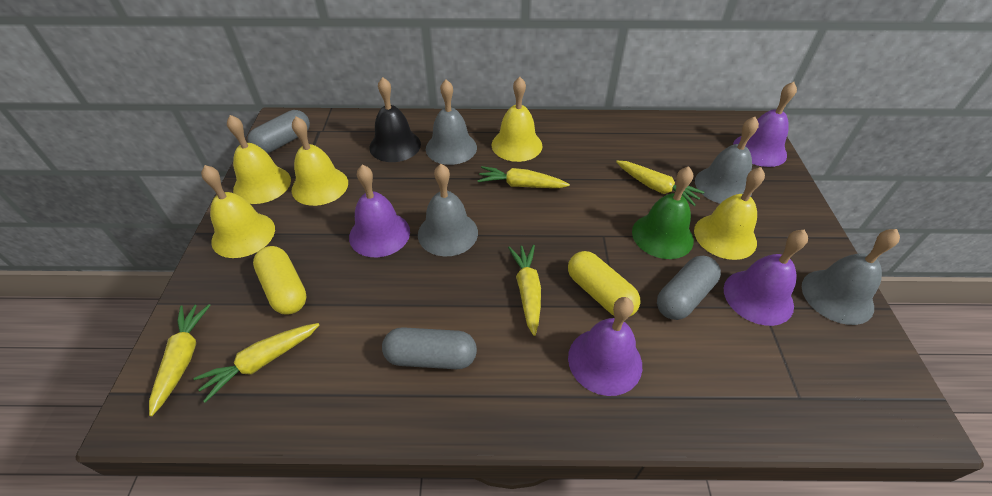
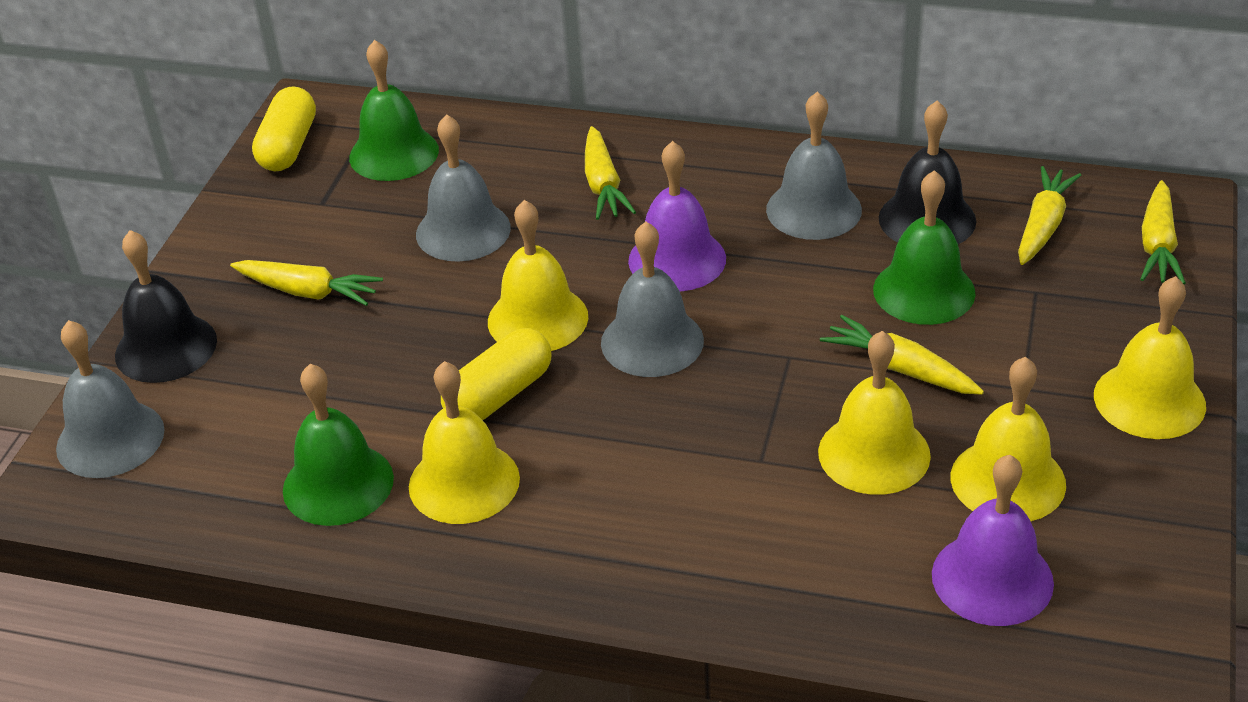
black bell: 1 -> 2
green bell: 1 -> 3
grey capsule: 3 -> 0
purple bell: 4 -> 2

